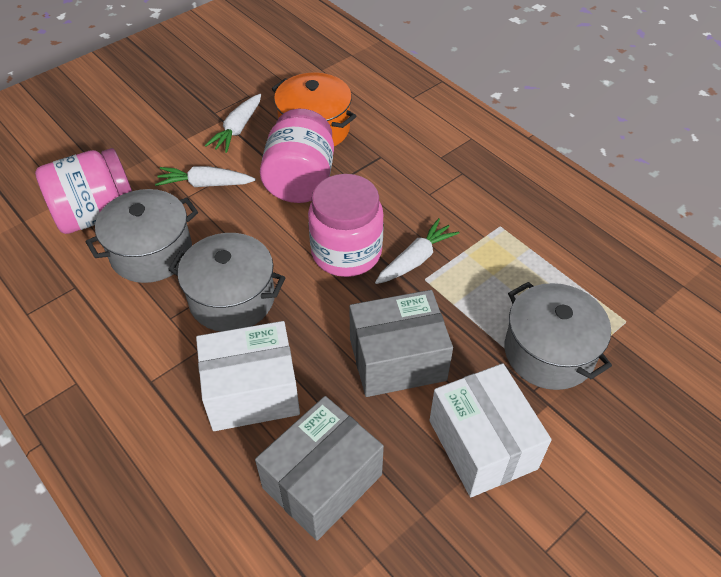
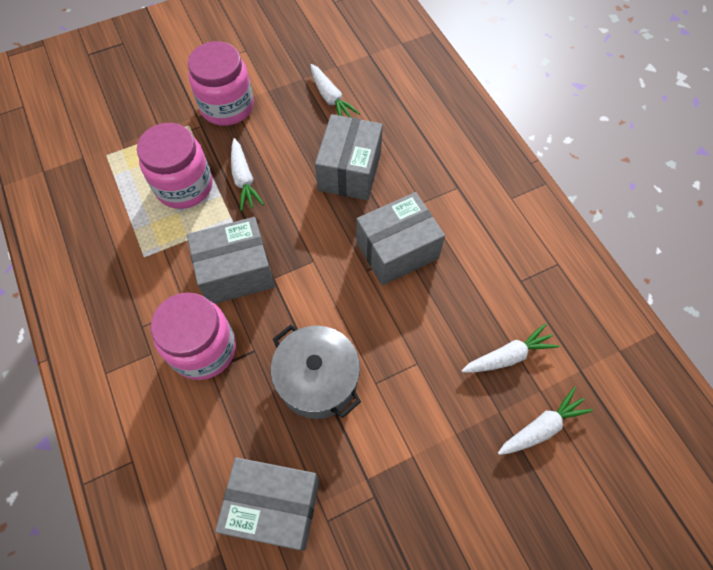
grey box: 2 -> 4
grey pot: 3 -> 1
orange pot: 1 -> 0
white box: 2 -> 0
white carrot: 3 -> 4

